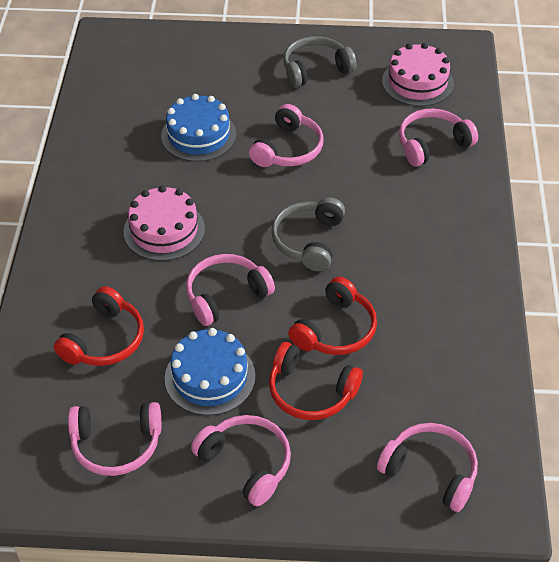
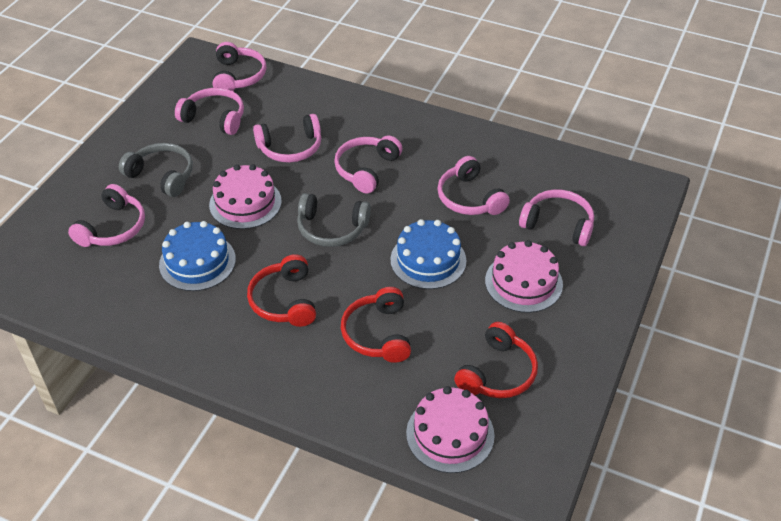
pink cake: 2 -> 3
pink headphones: 6 -> 7

